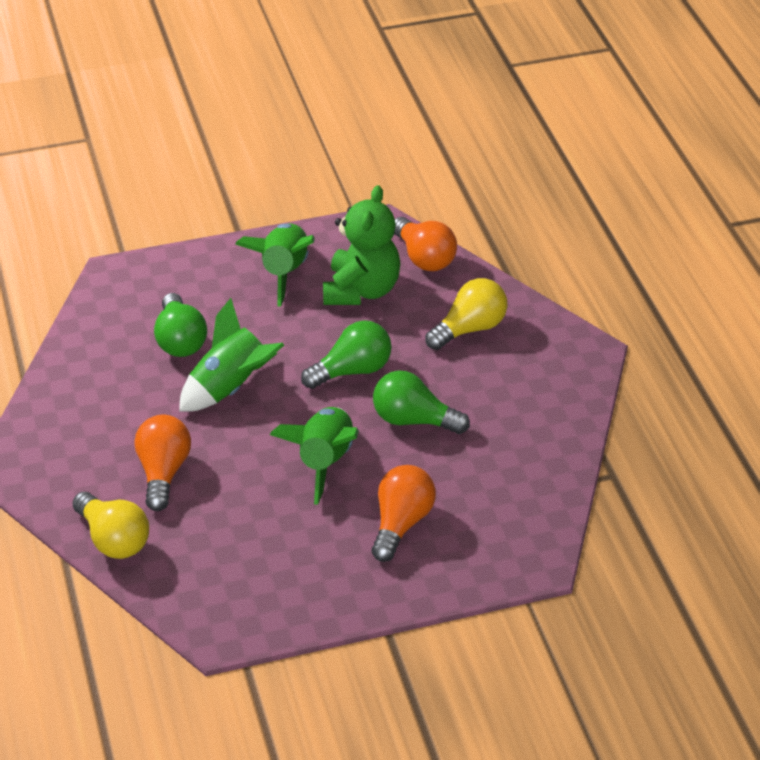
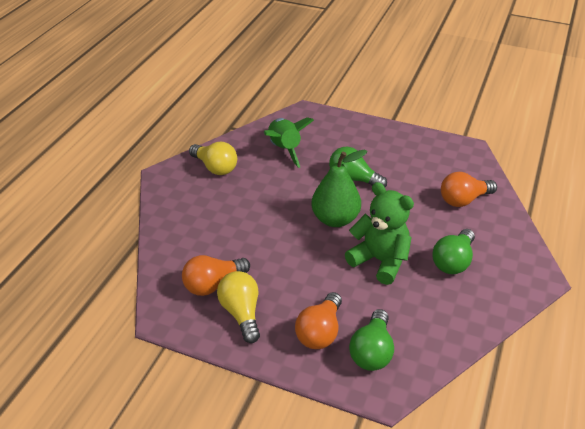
green pear: 0 -> 1
green rocket: 3 -> 1

